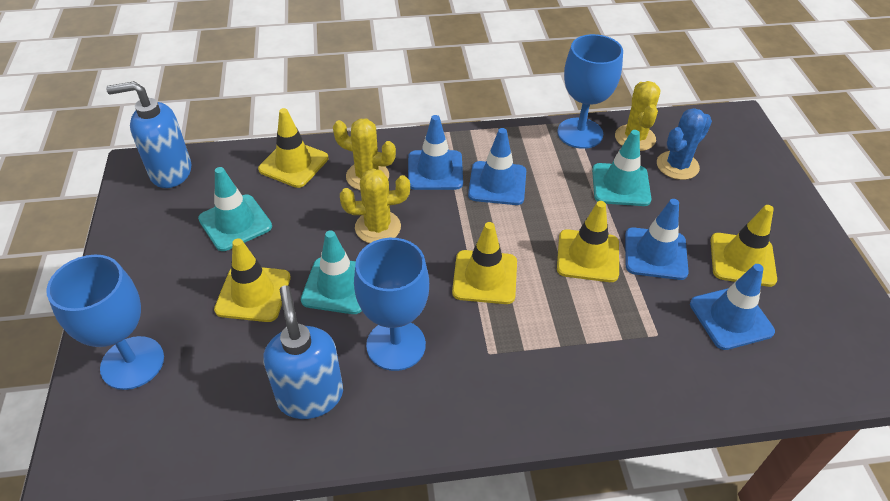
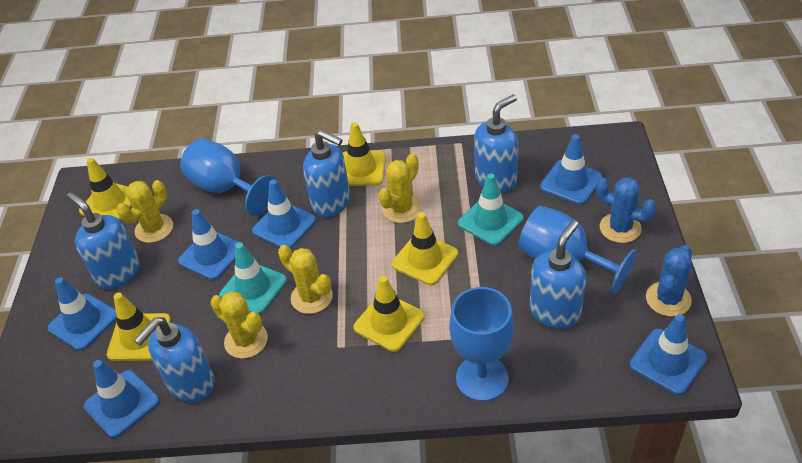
blue cactus: 1 -> 2
blue soap dispenser: 2 -> 5
blue traffic cone: 4 -> 6
turquoise traffic cone: 3 -> 2
yellow cactus: 3 -> 4

